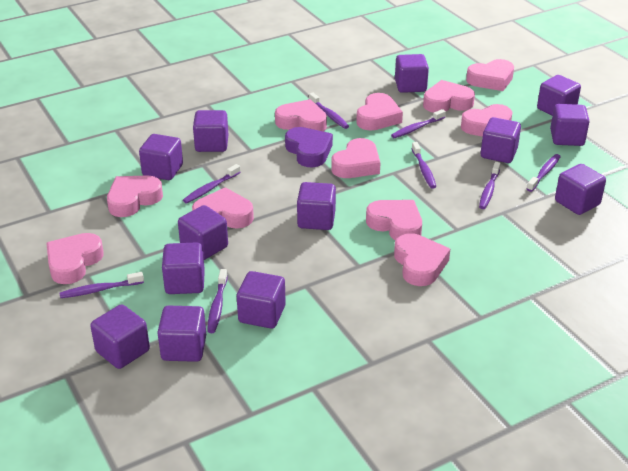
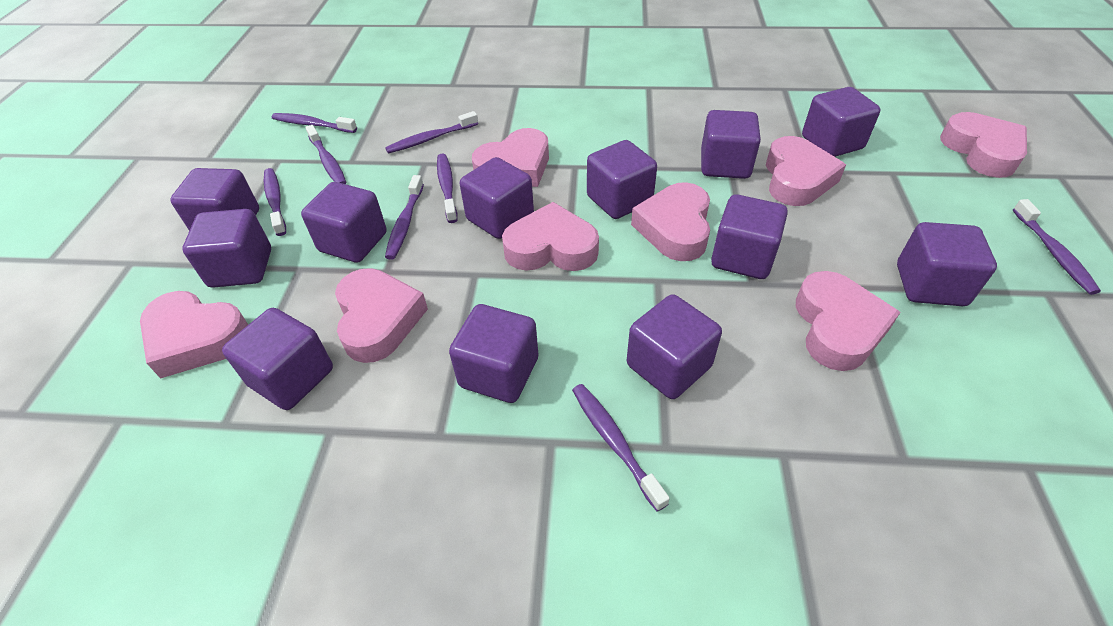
pink heart: 11 -> 8
purple cube: 13 -> 12
purple heart: 1 -> 0

